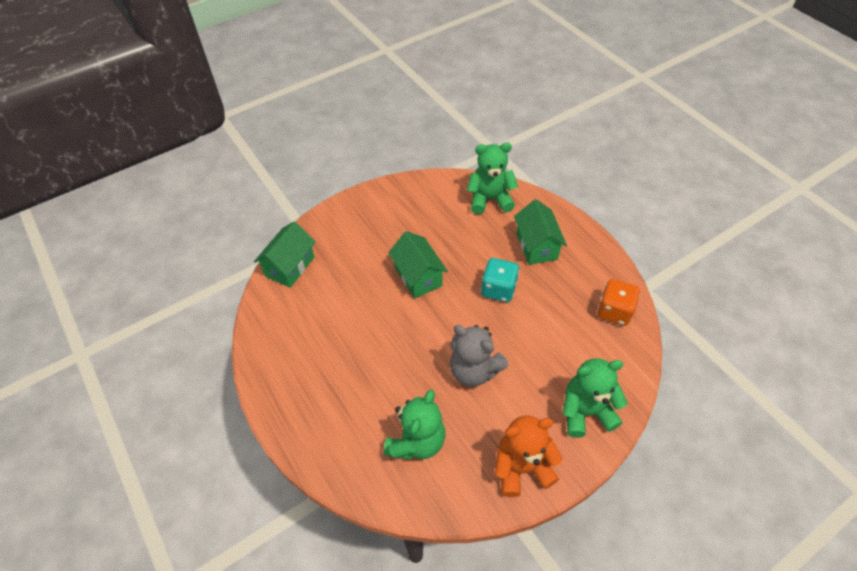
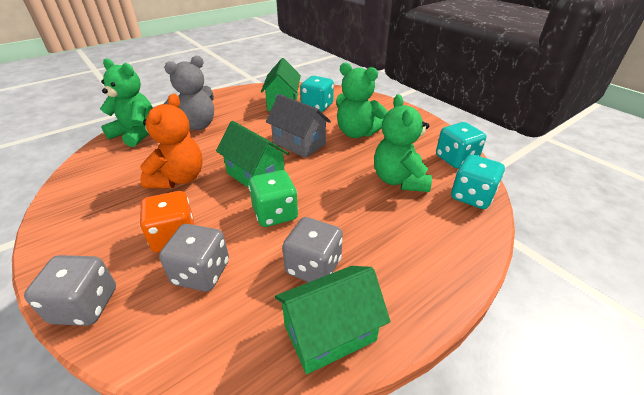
green dice: 0 -> 1
grey dice: 0 -> 3
grey house: 0 -> 1
turquoise dice: 1 -> 3

